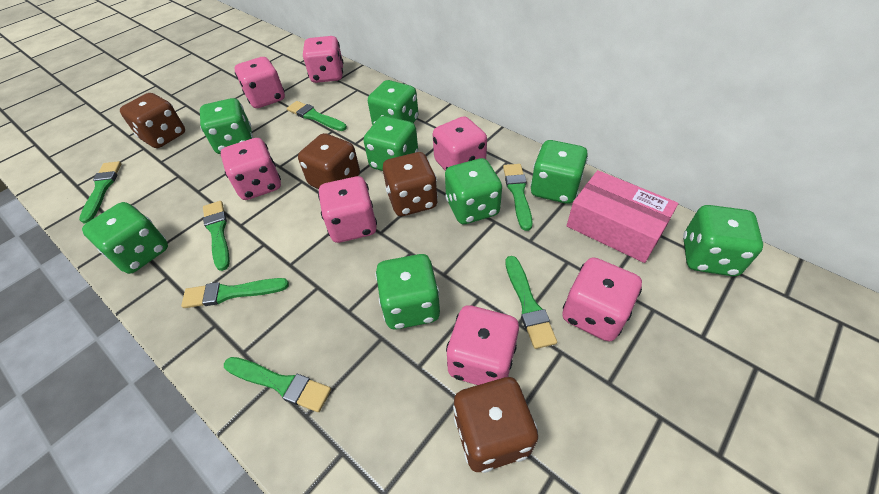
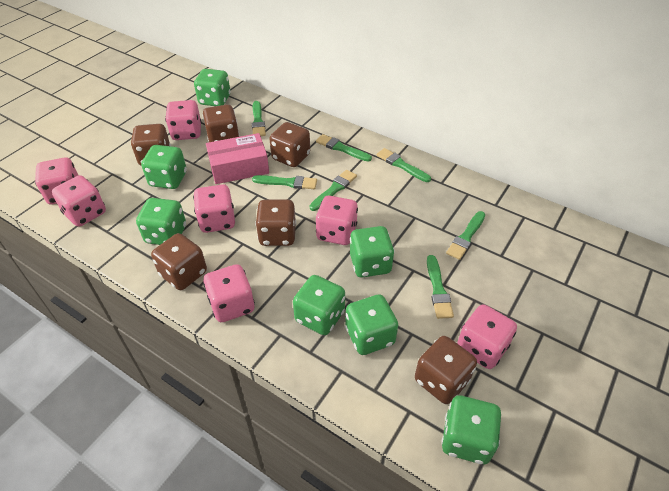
brown dice: 4 -> 6
green dice: 8 -> 7

